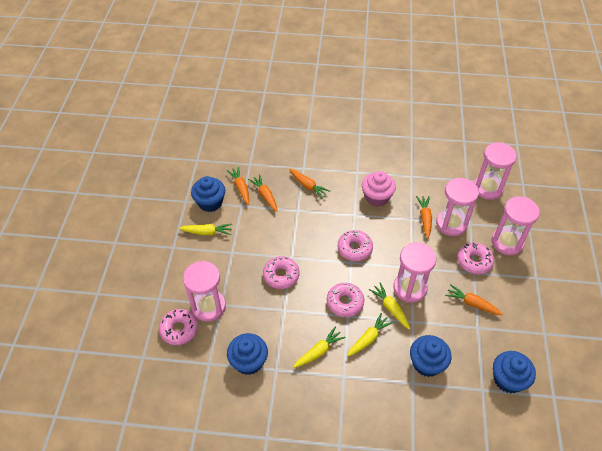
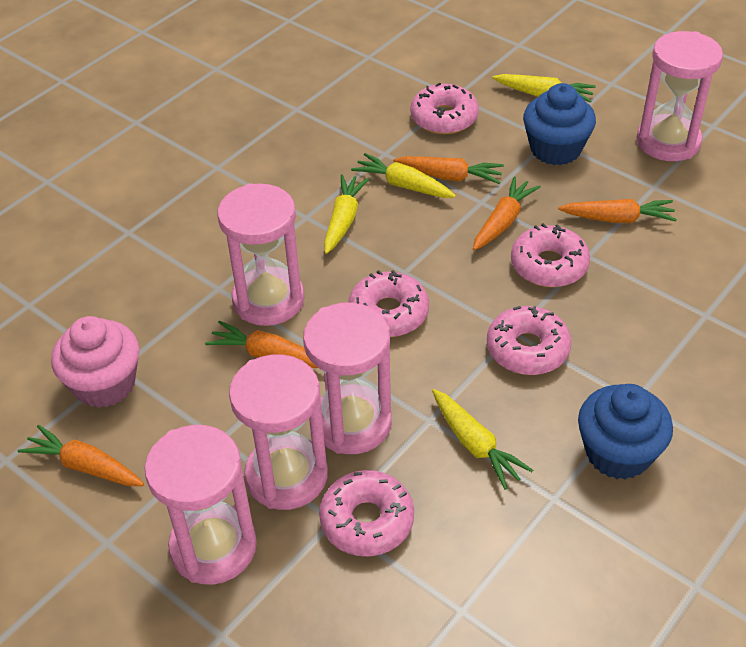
blue cupcake: 4 -> 2

